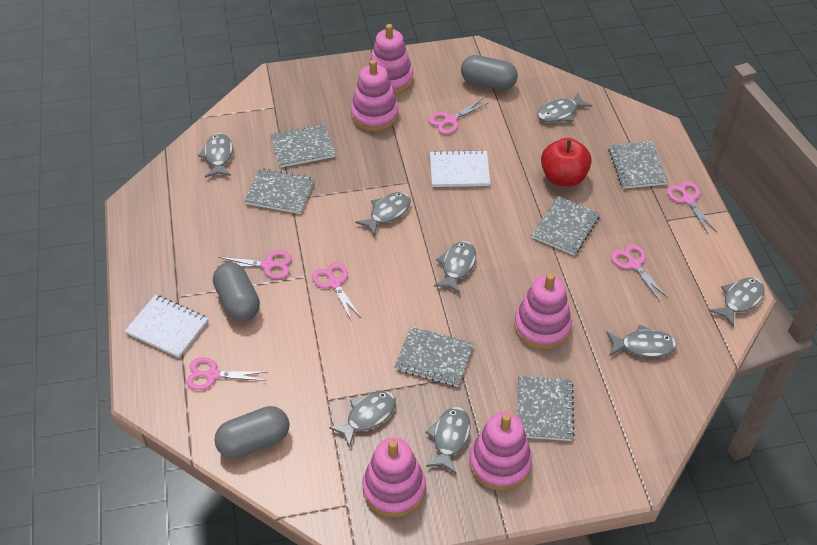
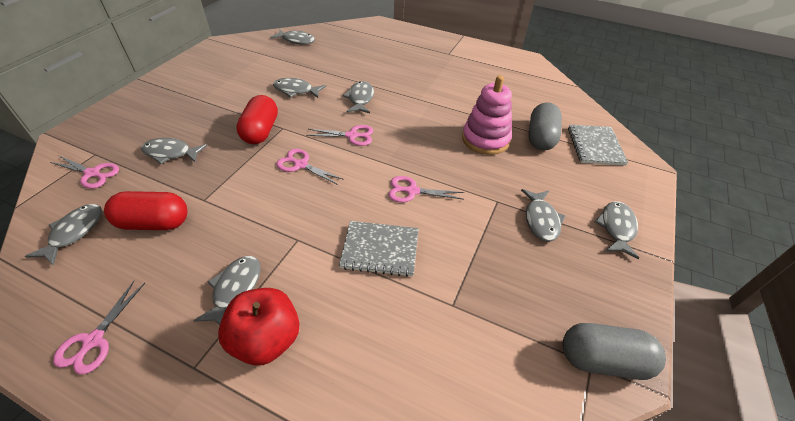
grey capsule: 3 -> 2
grey notebook: 6 -> 2
pink scissors: 6 -> 5
pink stacking toy: 5 -> 1
red capsule: 0 -> 2
white notebook: 2 -> 0

